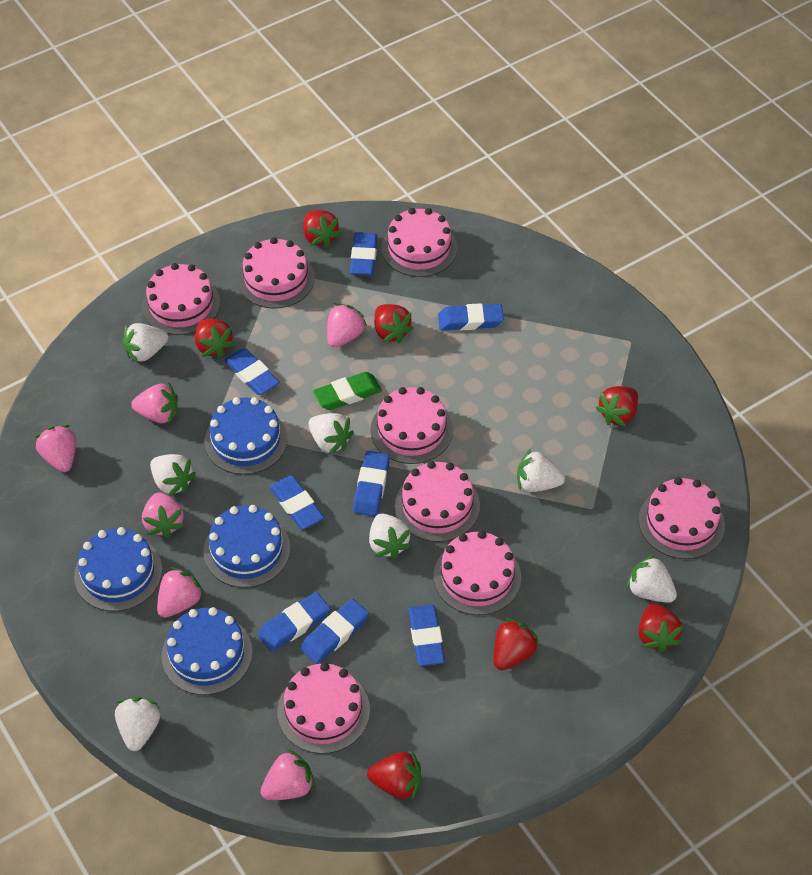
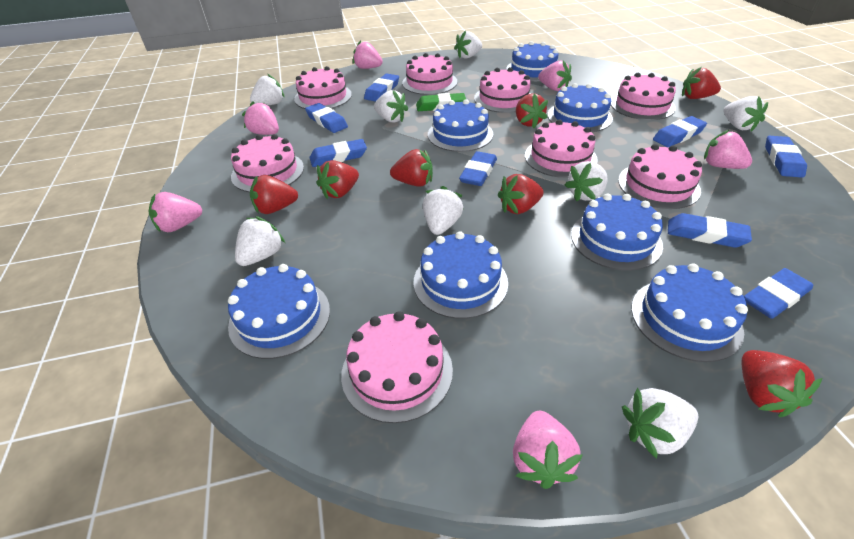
blue cake: 4 -> 7
white strawberry: 7 -> 8

